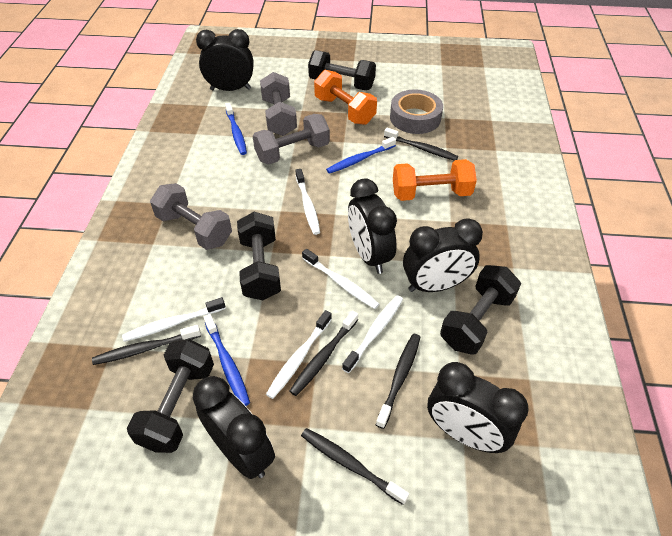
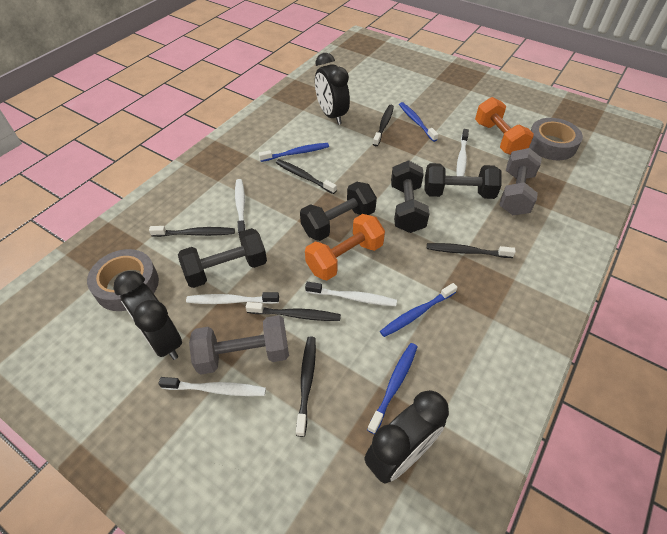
black clock: 5 -> 3
black toothbrush: 5 -> 6
blue toothbrush: 3 -> 4
grey dumbbell: 3 -> 2
grey tape: 1 -> 2

